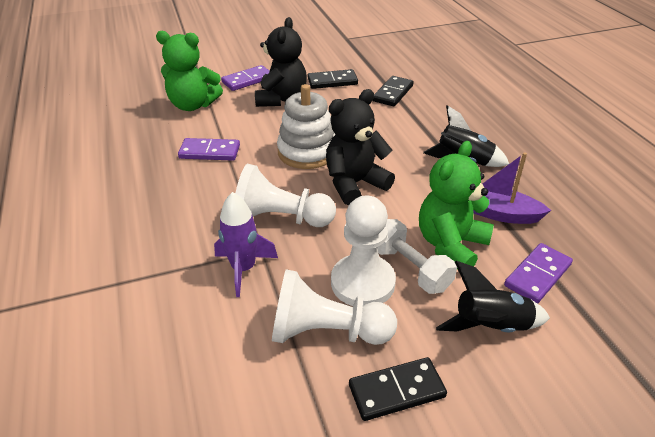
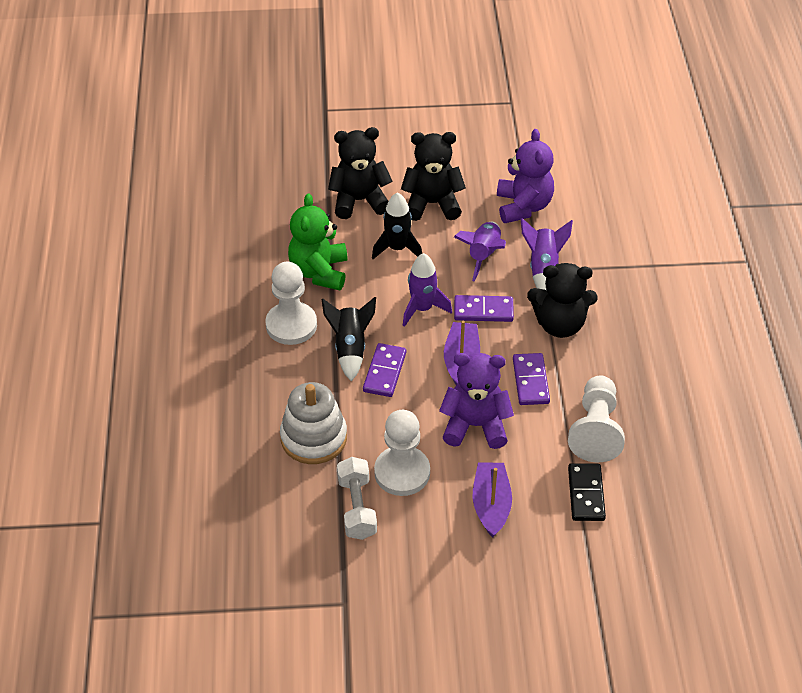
black domino: 3 -> 1
black teddy bear: 2 -> 3
green teddy bear: 2 -> 1
purple boat: 1 -> 2
purple rocket: 1 -> 3
purple teddy bear: 0 -> 2

